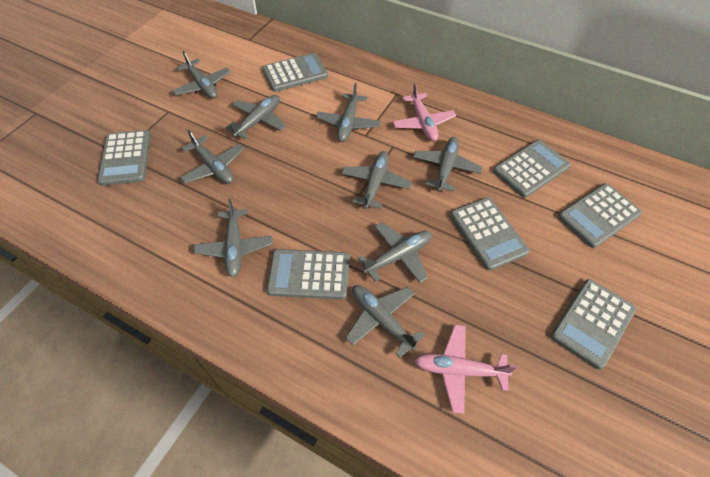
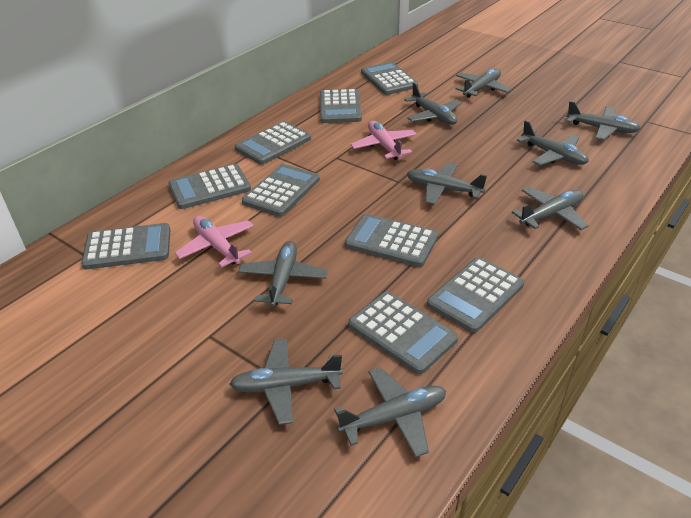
grey calculator: 7 -> 9

